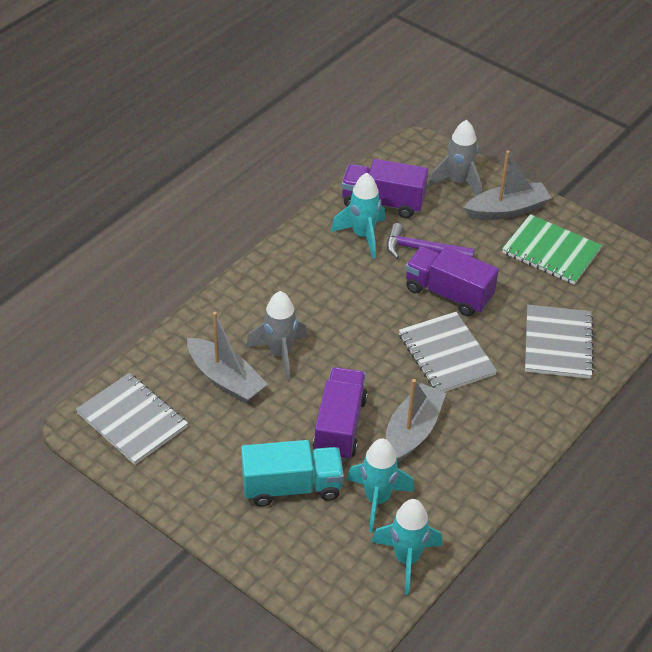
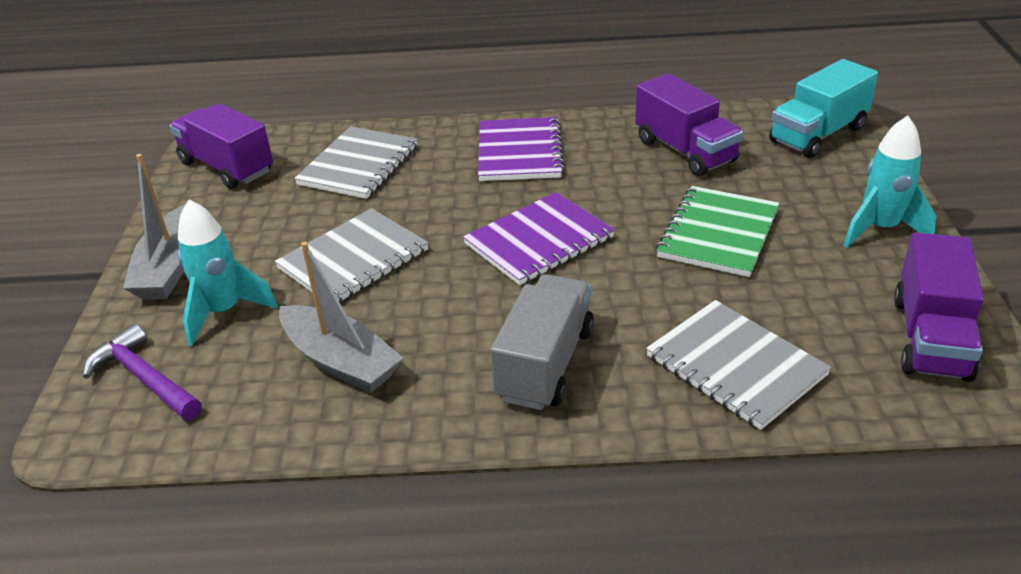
grey boat: 3 -> 2
grey rocket: 2 -> 0
grey truck: 0 -> 1
purple notebook: 0 -> 2
turquoise rocket: 3 -> 2

